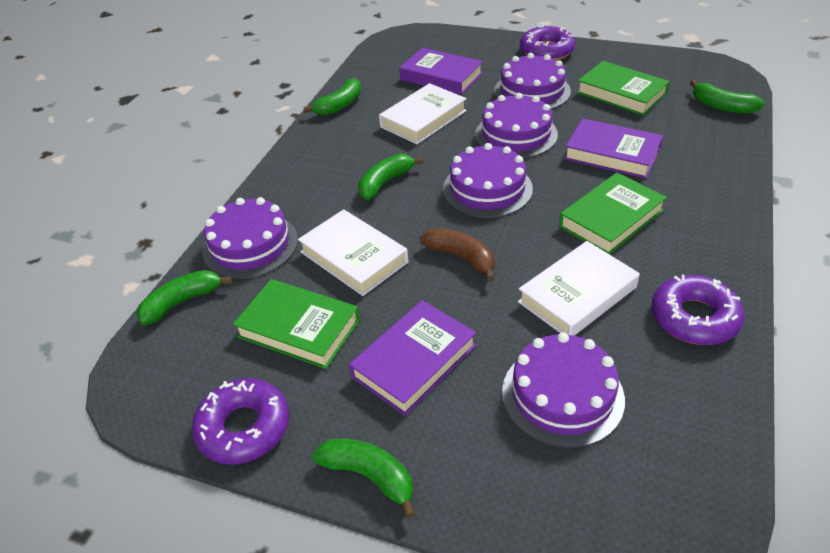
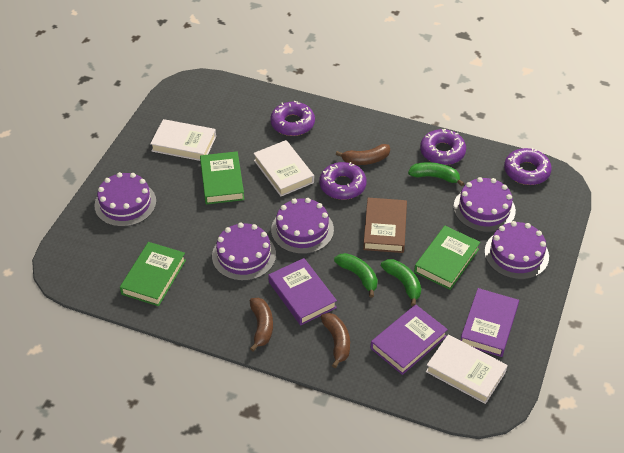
brown banana: 1 -> 3
brown book: 0 -> 1
green banana: 5 -> 3
purple donut: 3 -> 4

